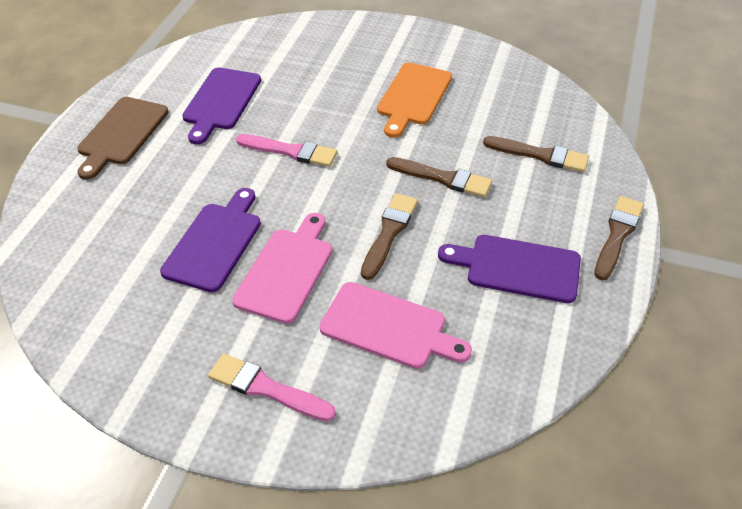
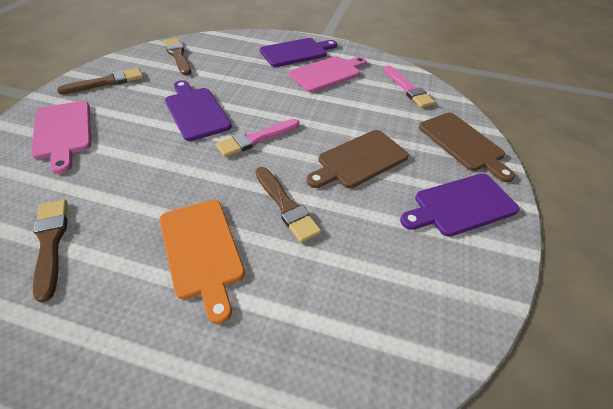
brown cutting board: 1 -> 2

